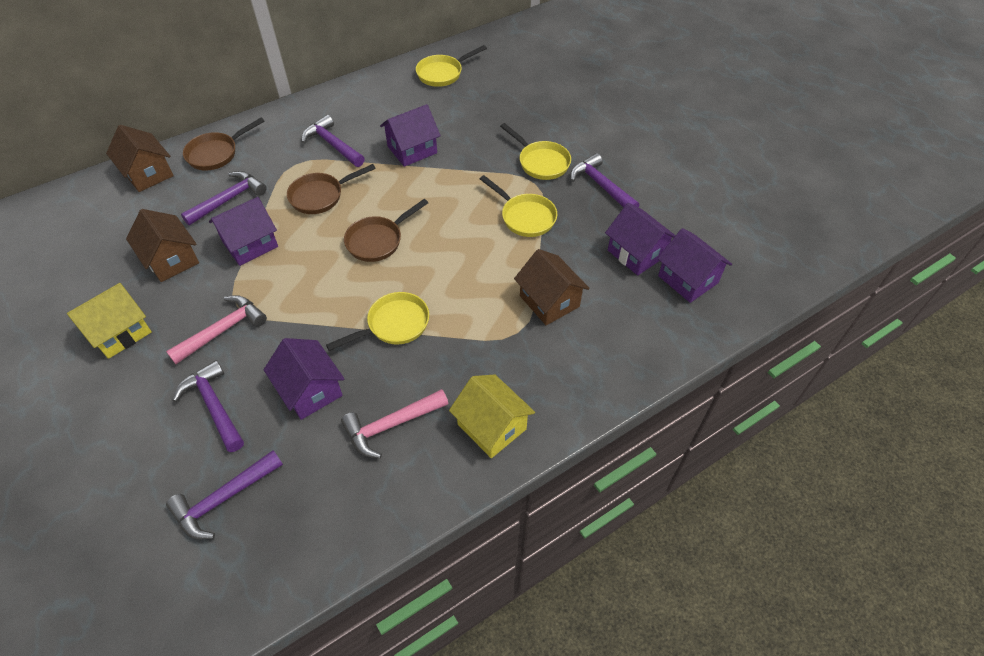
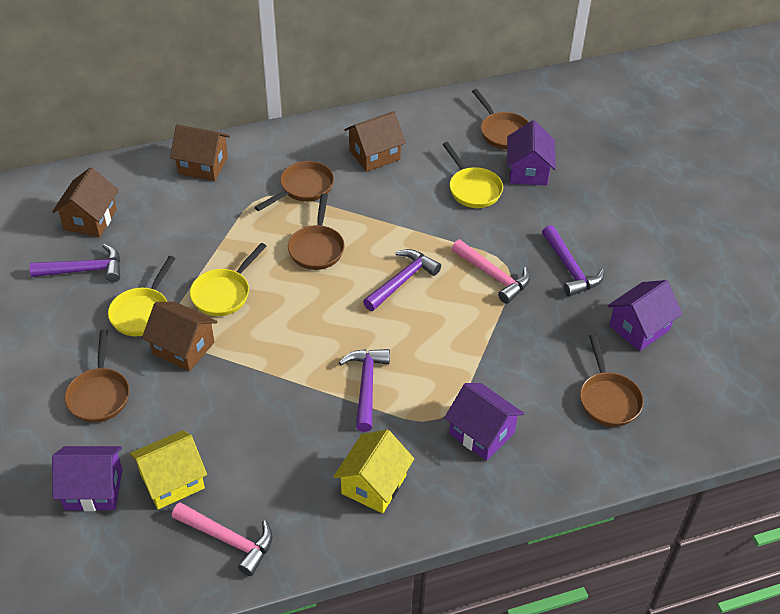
brown house: 3 -> 4
brown pan: 3 -> 5
purple hammer: 5 -> 4
purple house: 5 -> 4
yellow pan: 4 -> 3

